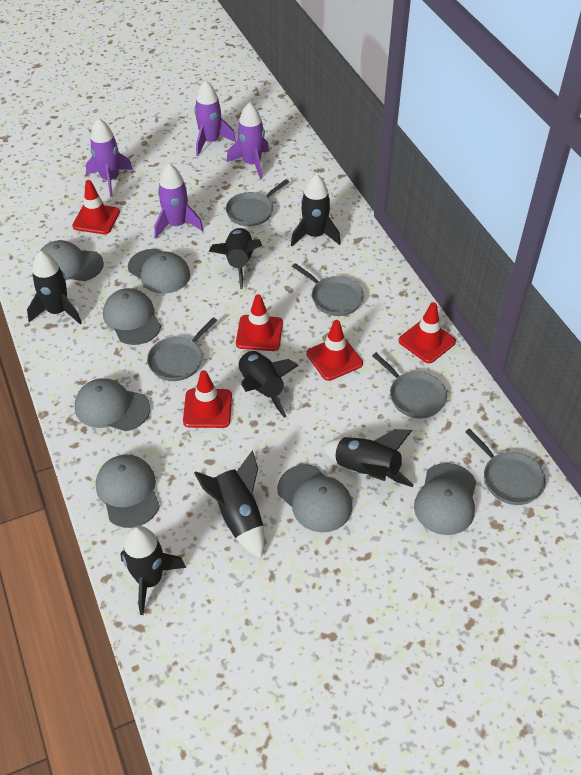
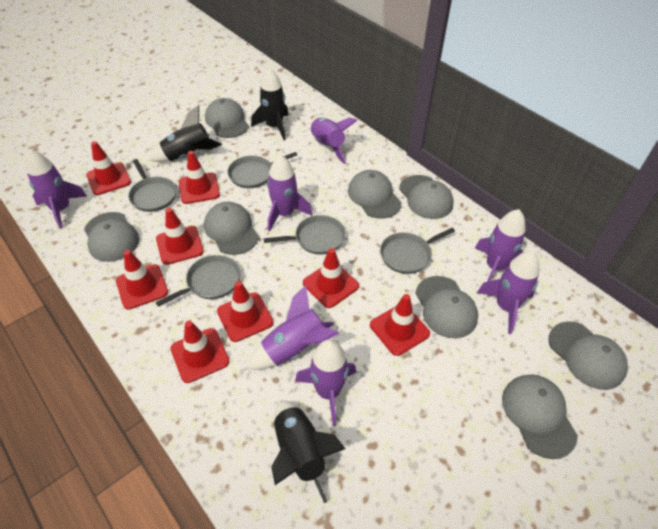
black rocket: 7 -> 3
grey cap: 7 -> 8
purple rocket: 4 -> 7
red traffic cone: 5 -> 8

